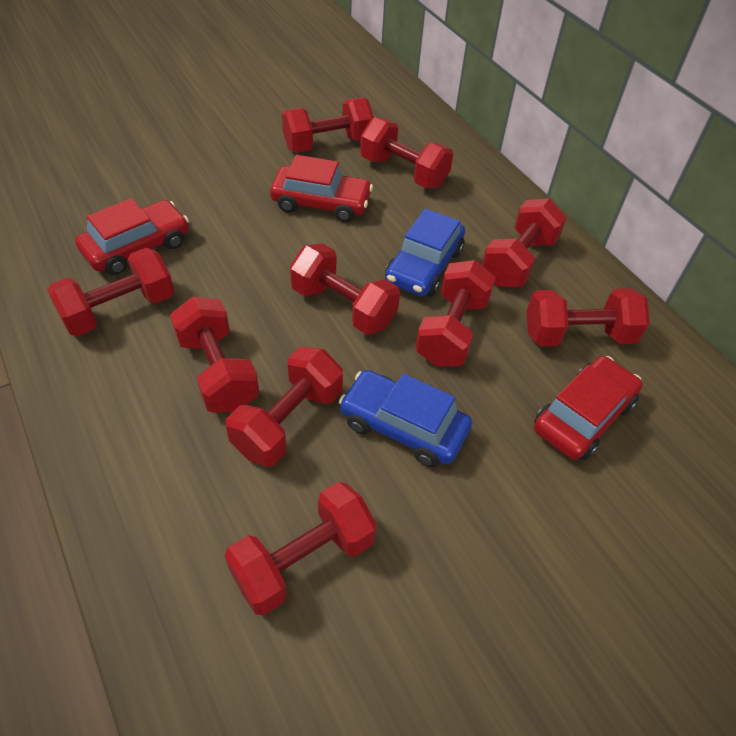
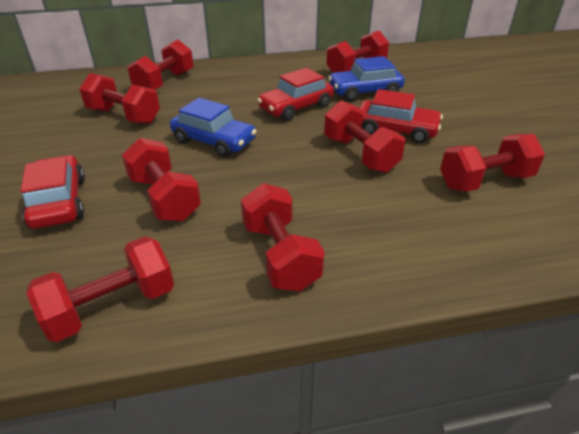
red dumbbell: 10 -> 8

